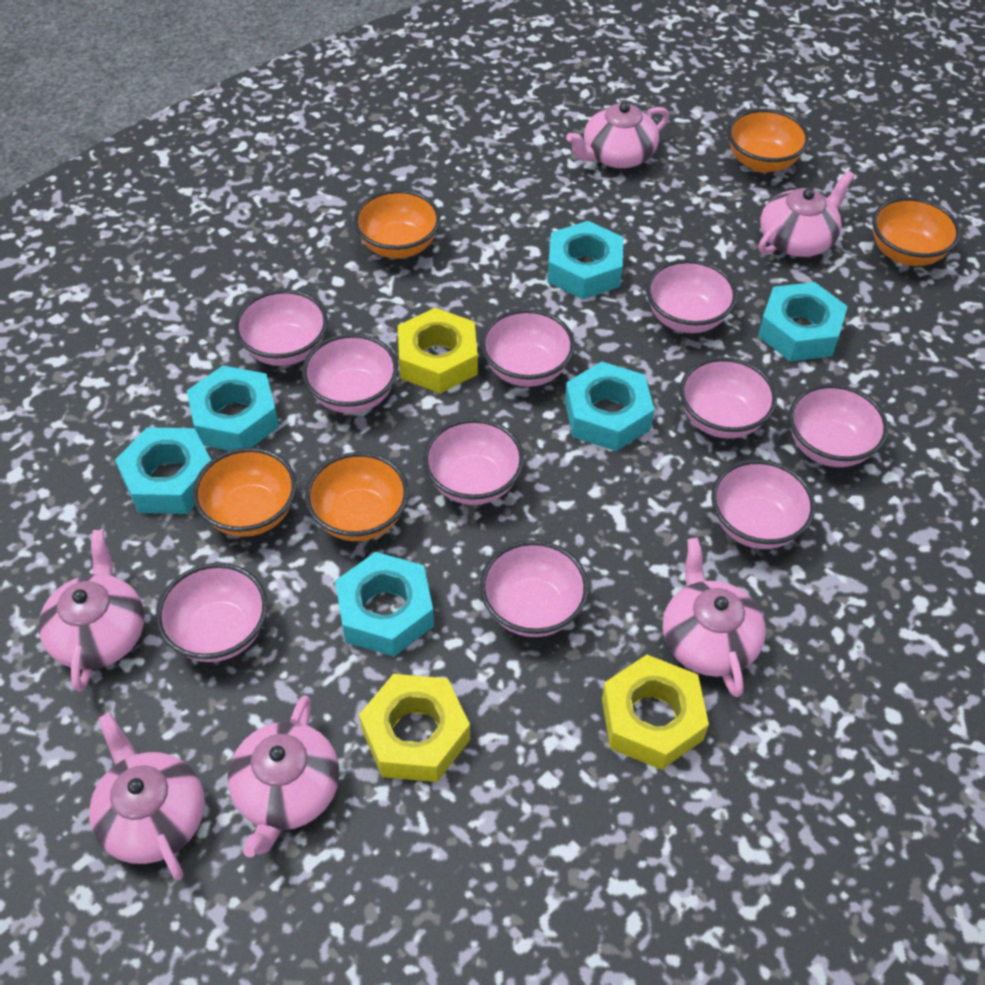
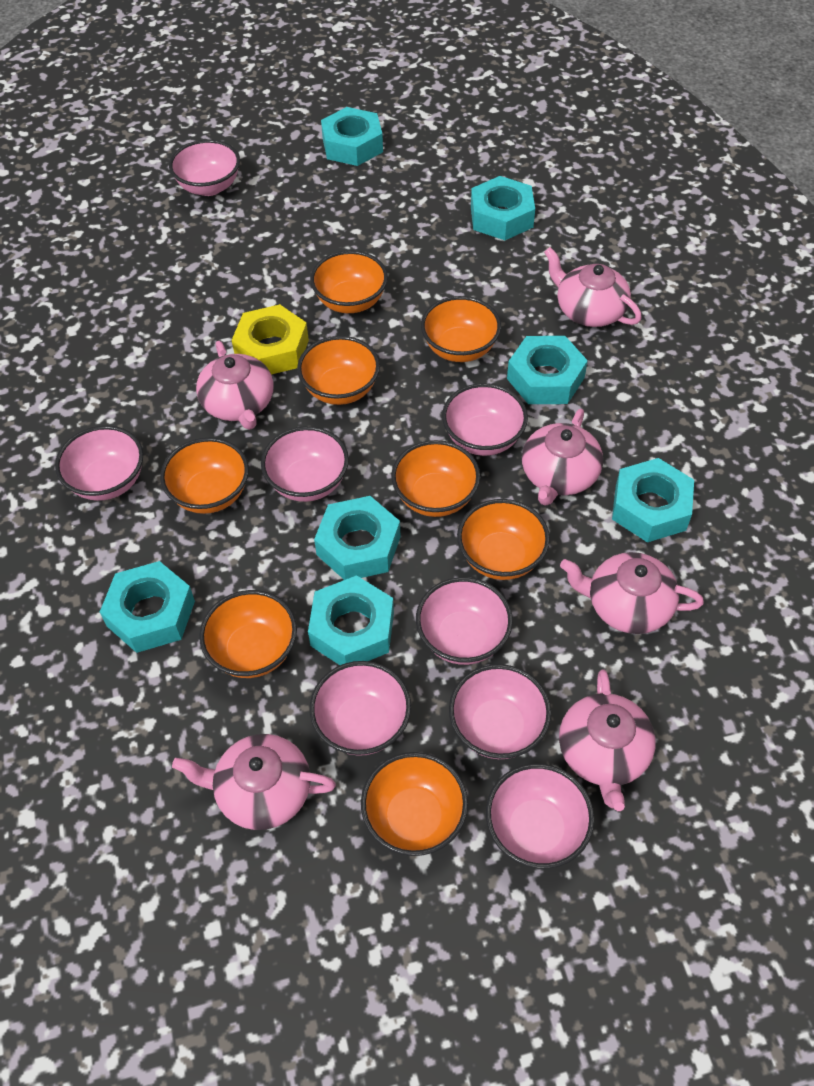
orange bowl: 5 -> 8
pink bowl: 10 -> 8
turquoise nut: 6 -> 7
yellow nut: 3 -> 1

